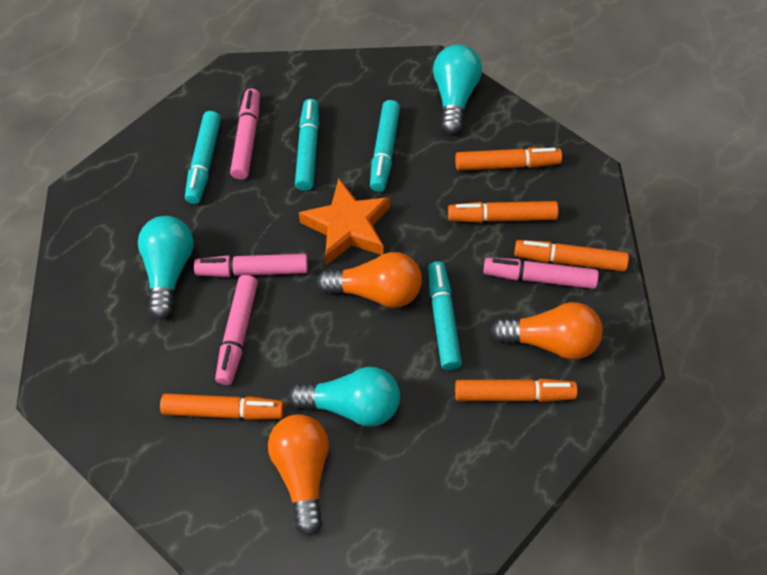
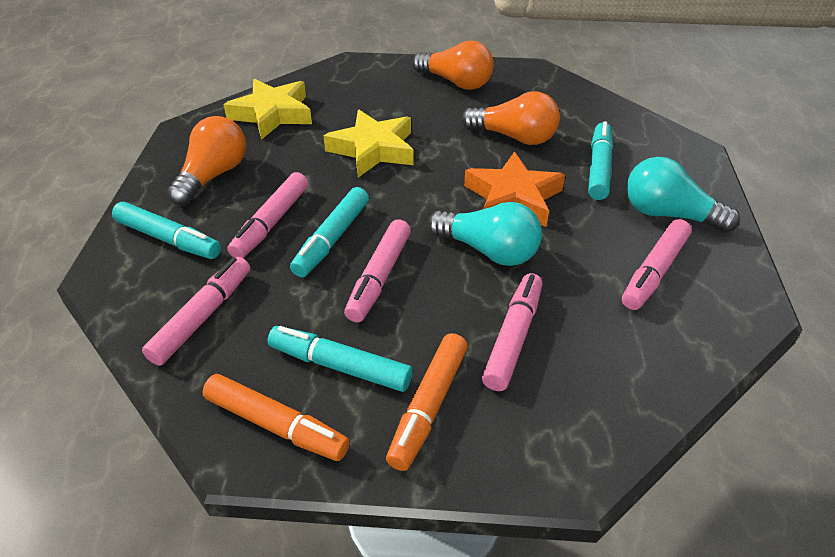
orange marker: 5 -> 2
pink marker: 4 -> 5
turquoise light bulb: 3 -> 2
yellow star: 0 -> 2

